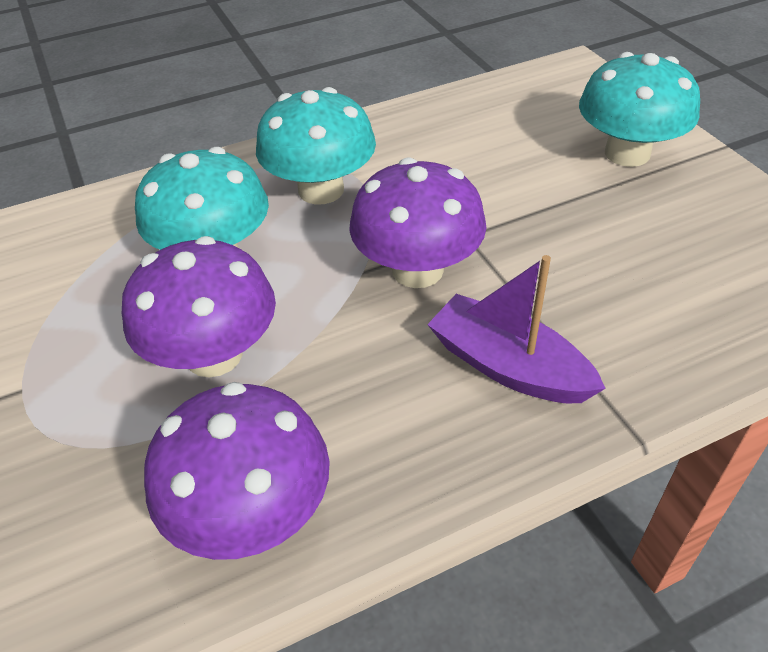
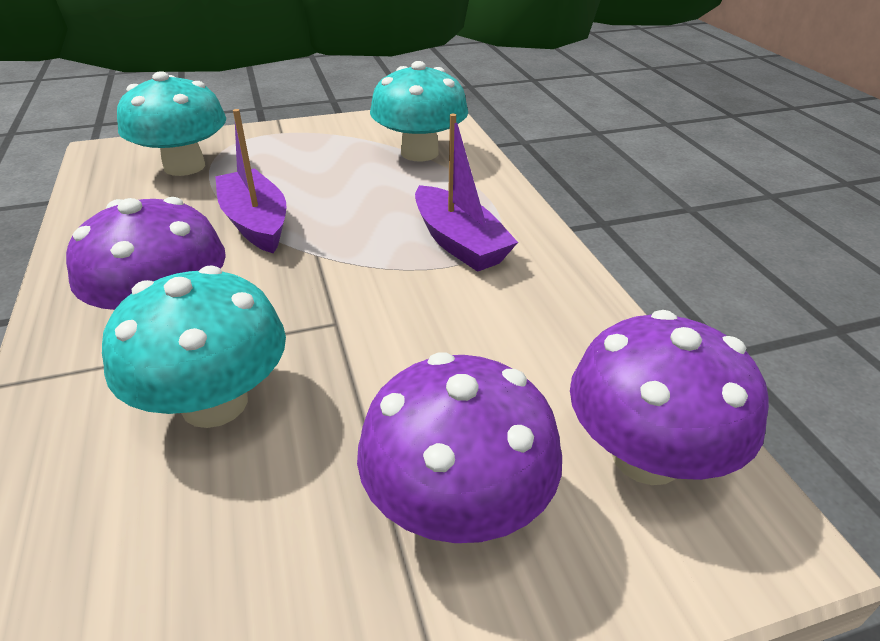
purple boat: 1 -> 2

